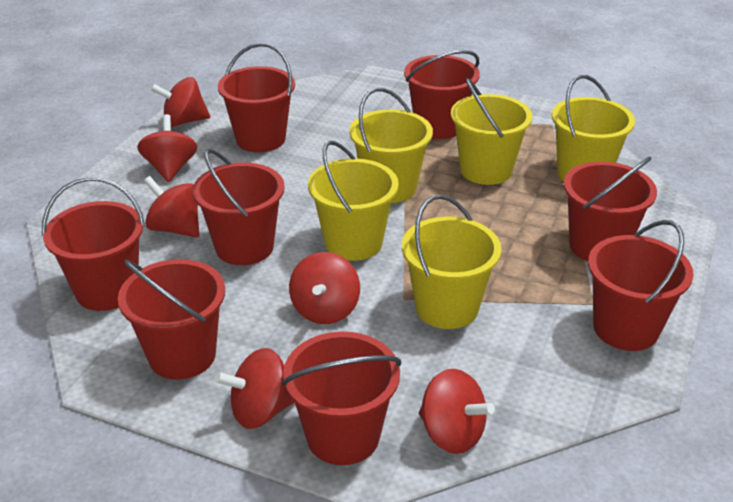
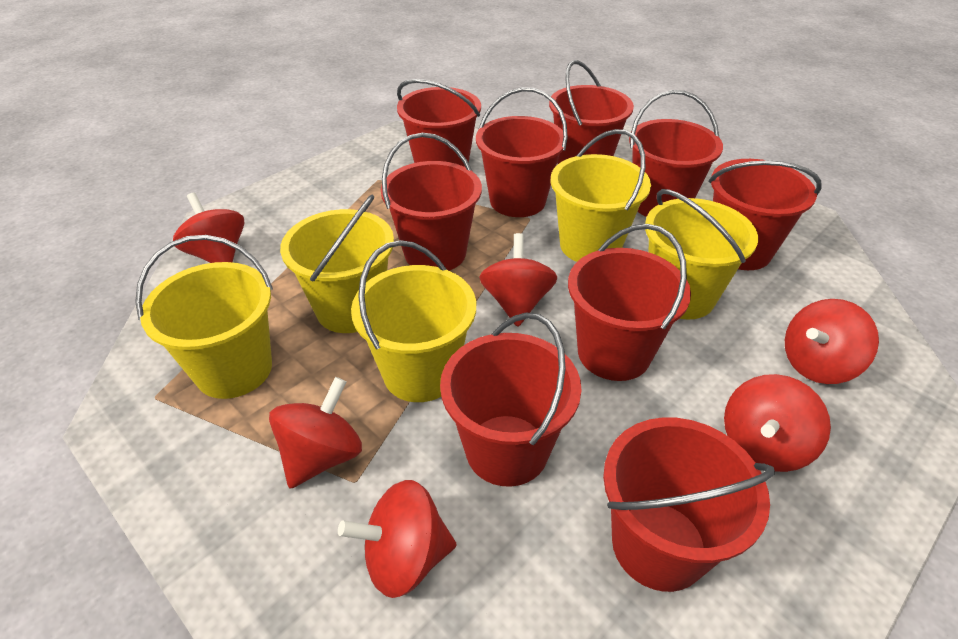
red bucket: 8 -> 9

